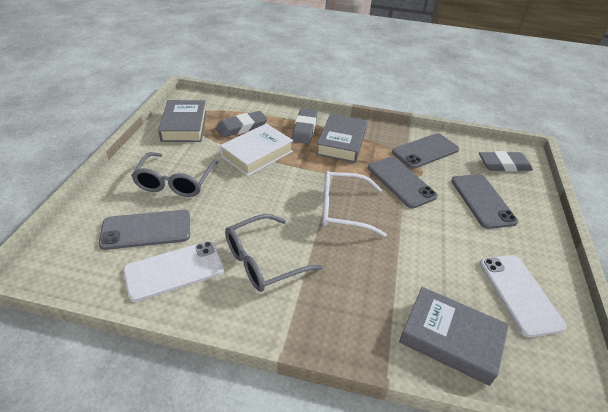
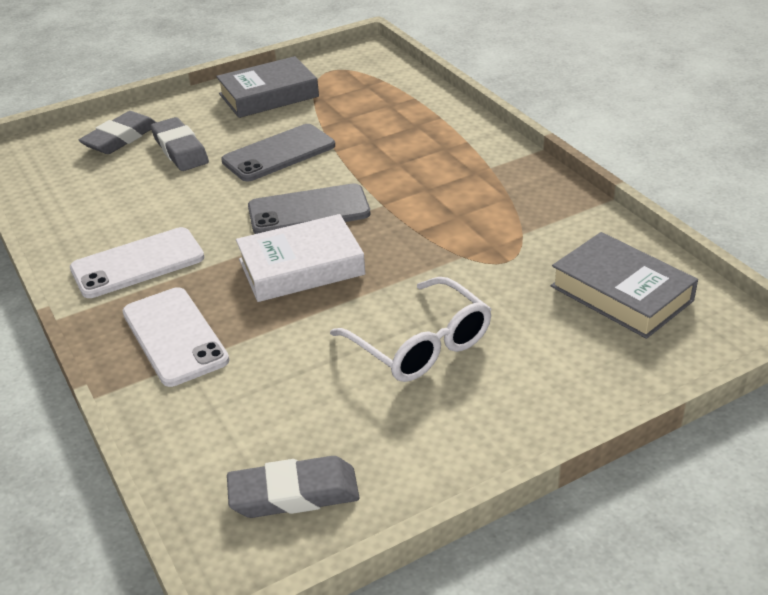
grey book: 3 -> 2
grey glasses: 2 -> 0
grey phone: 4 -> 2

